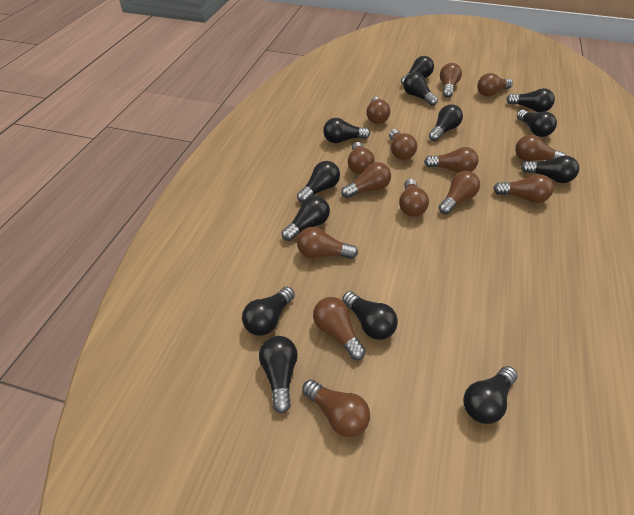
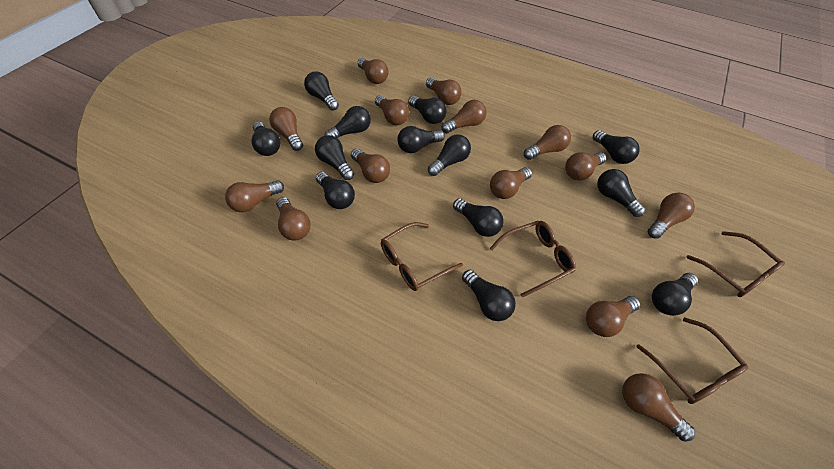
brown glasses: 0 -> 4

